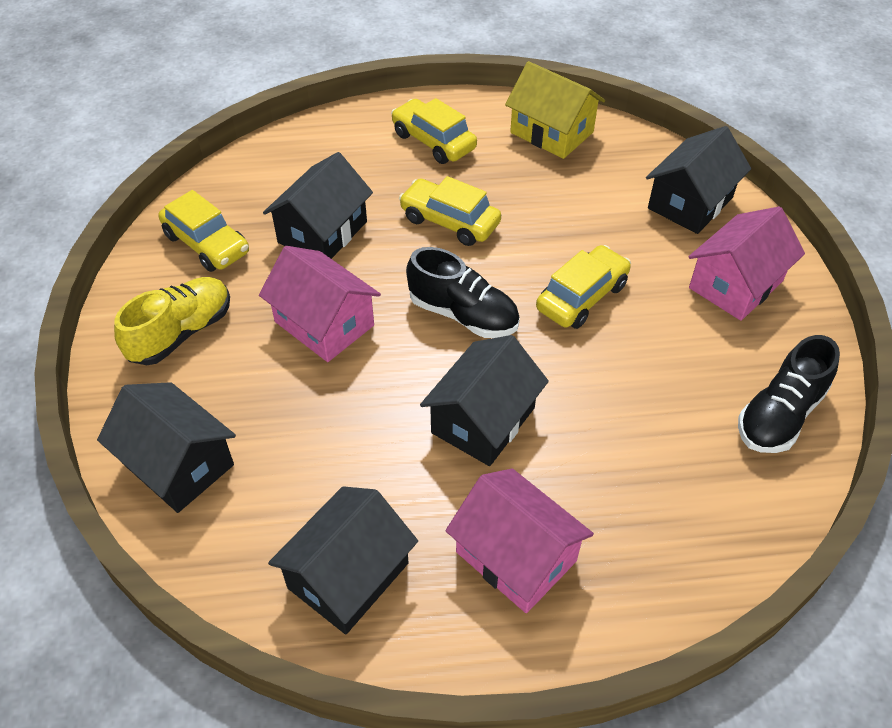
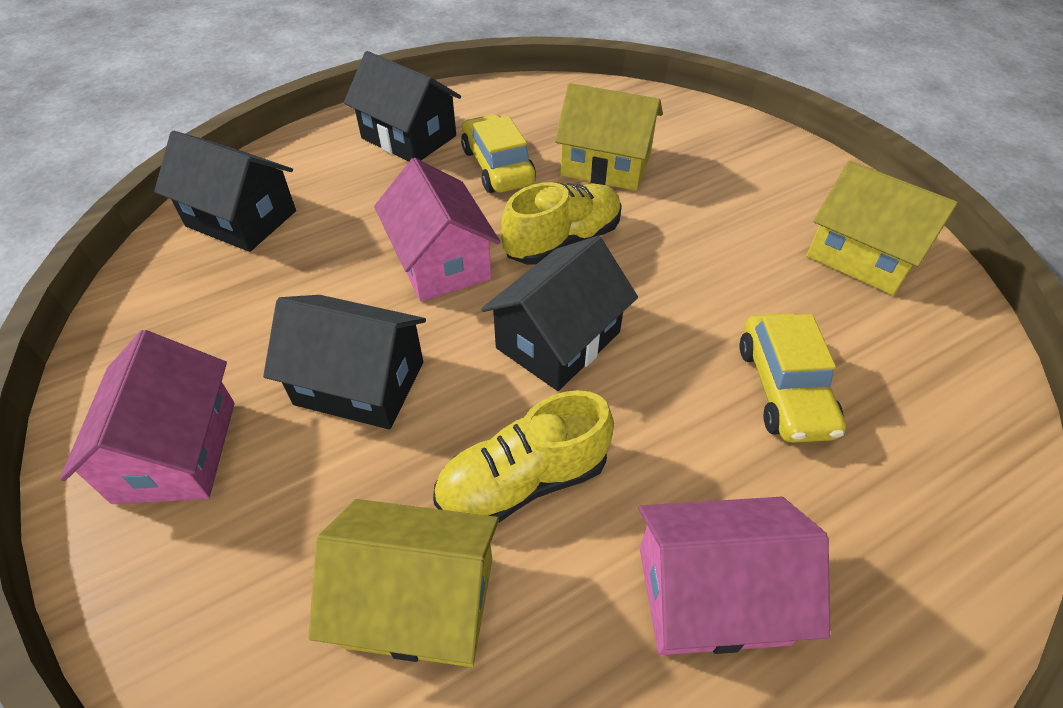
black house: 5 -> 4
black shoe: 2 -> 0
yellow car: 4 -> 2
yellow house: 1 -> 3
yellow shoe: 1 -> 2

